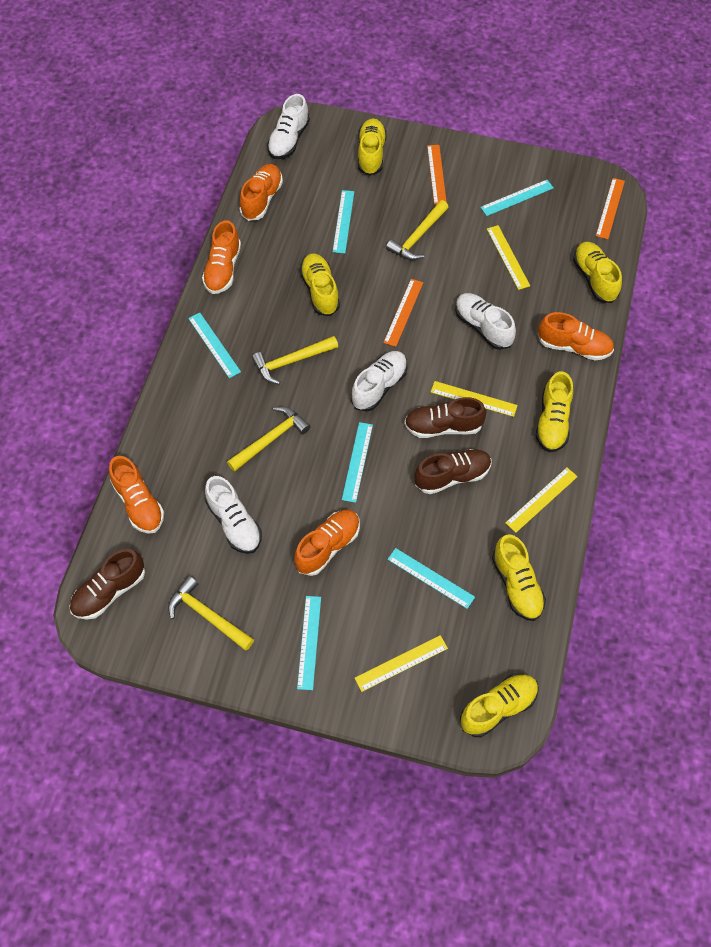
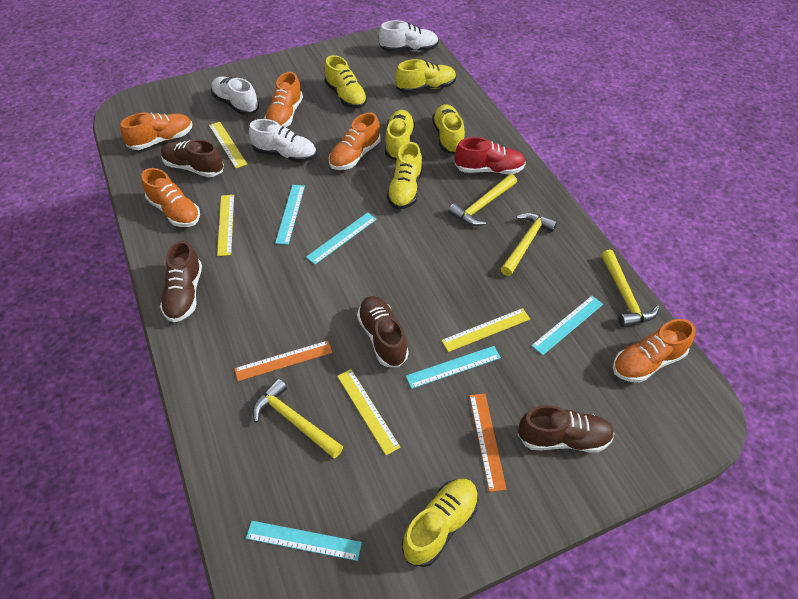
brown shoe: 3 -> 4
orange ruler: 3 -> 2
red shoe: 0 -> 1
turquoise ruler: 6 -> 5
white shoe: 4 -> 3

